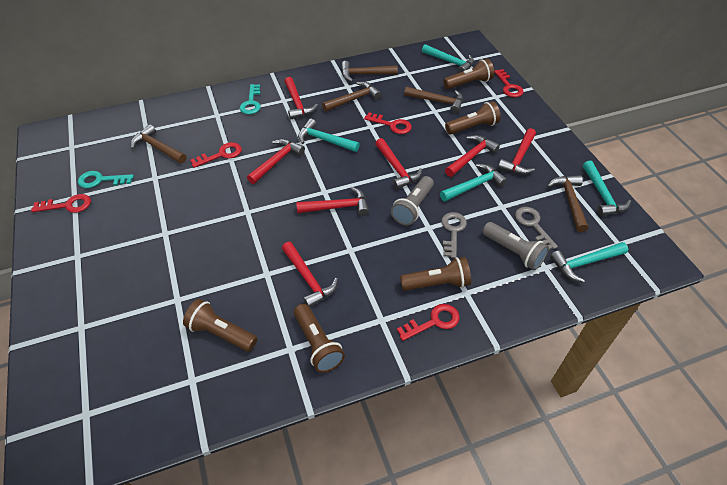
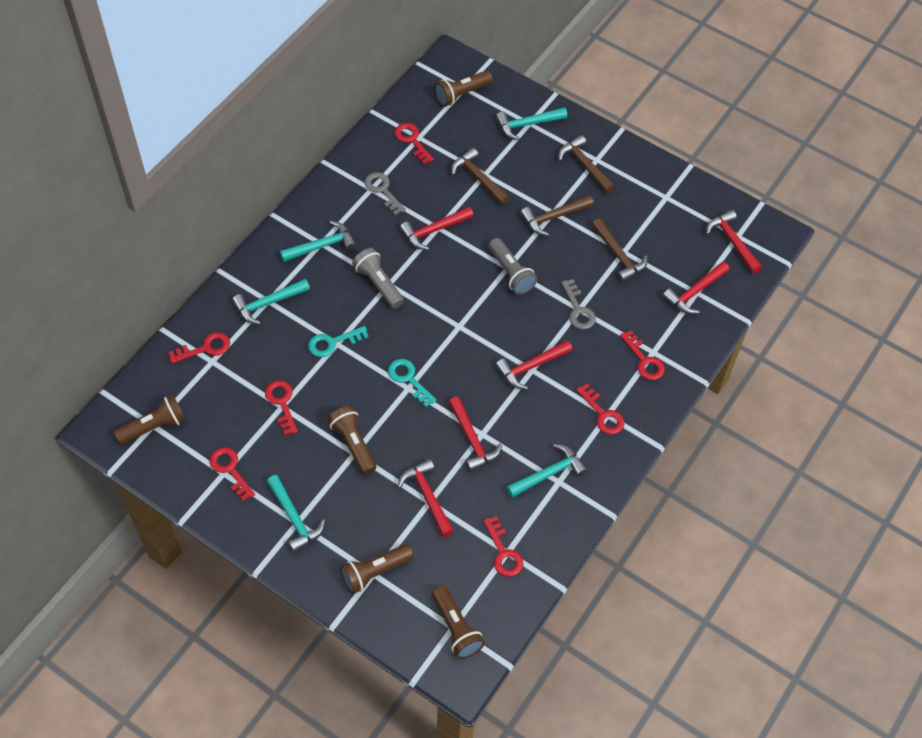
brown hammer: 5 -> 4
red hammer: 7 -> 6
red key: 5 -> 7

